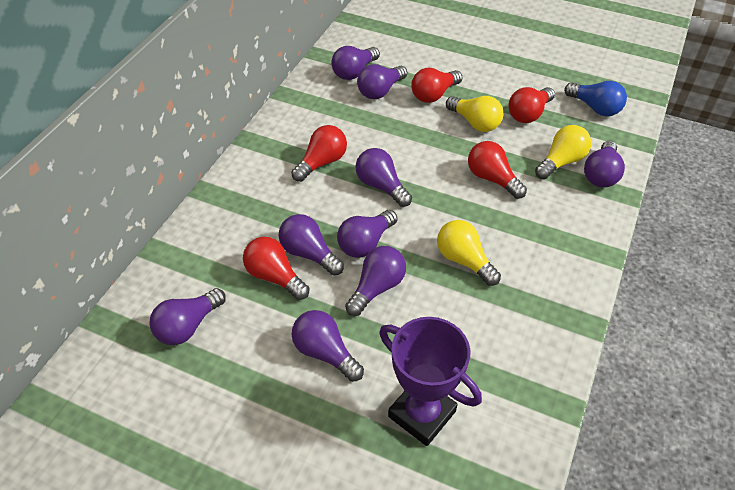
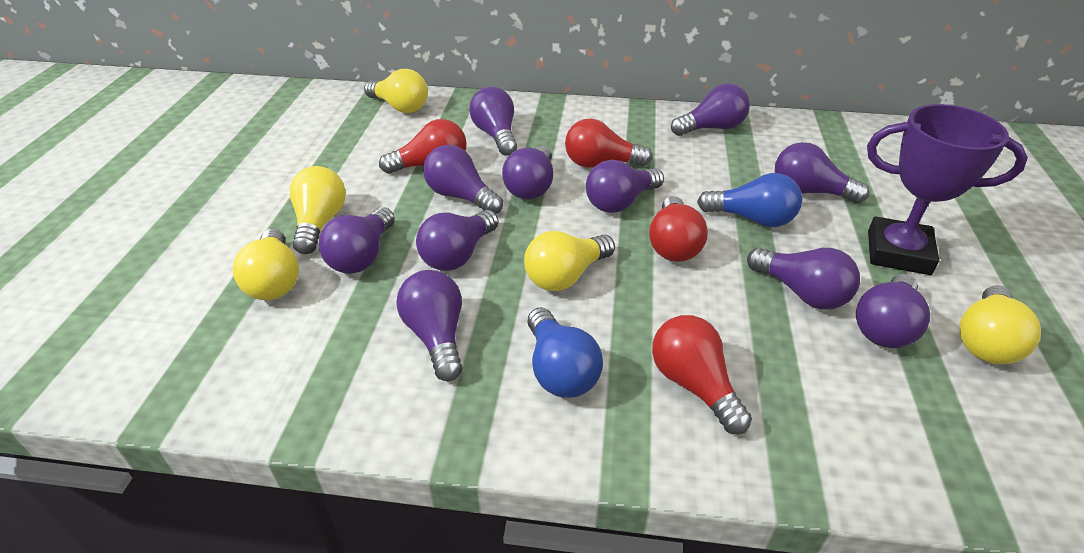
blue light bulb: 1 -> 2
purple light bulb: 9 -> 11
red light bulb: 5 -> 4
yellow light bulb: 3 -> 5

